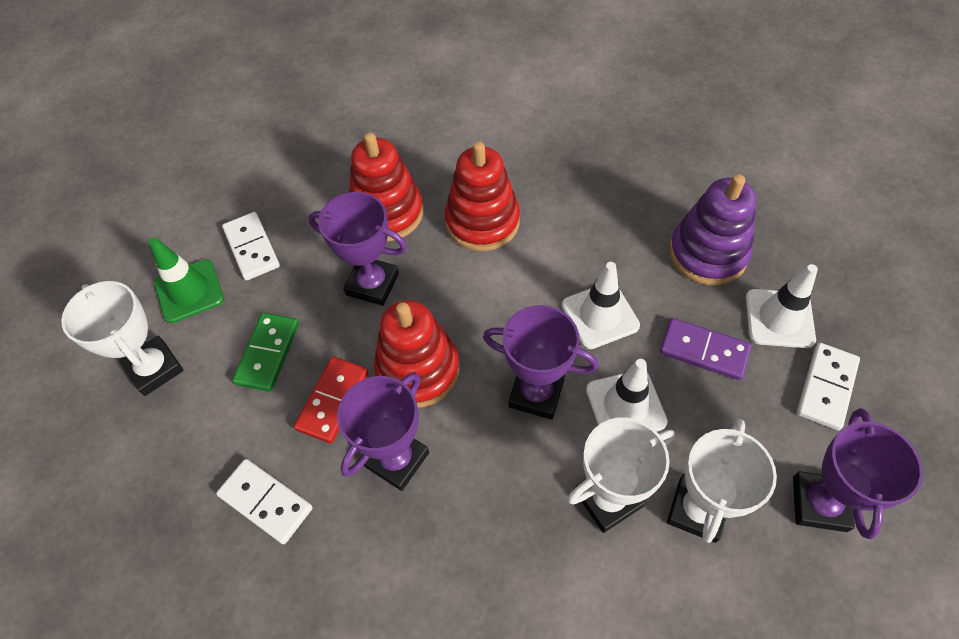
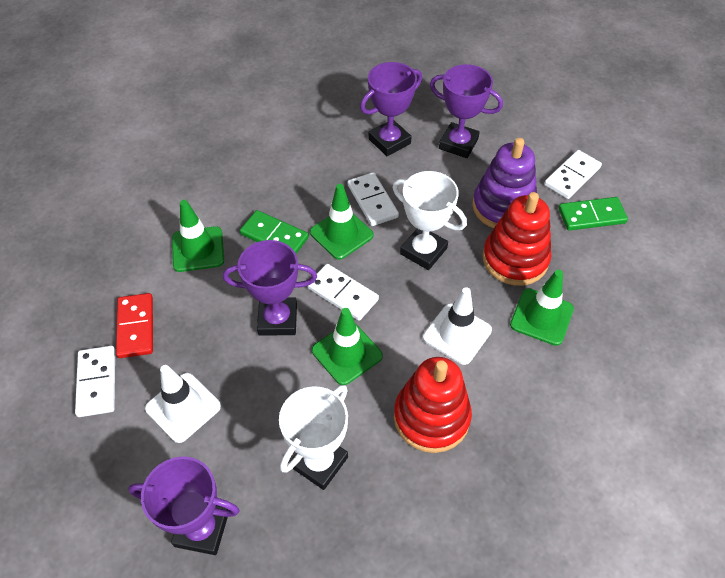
green domino: 1 -> 2
green traffic cone: 1 -> 4
purple domino: 1 -> 0
red stacking toy: 3 -> 2
white domino: 3 -> 4
white traffic cone: 3 -> 2
white trophy: 3 -> 2

